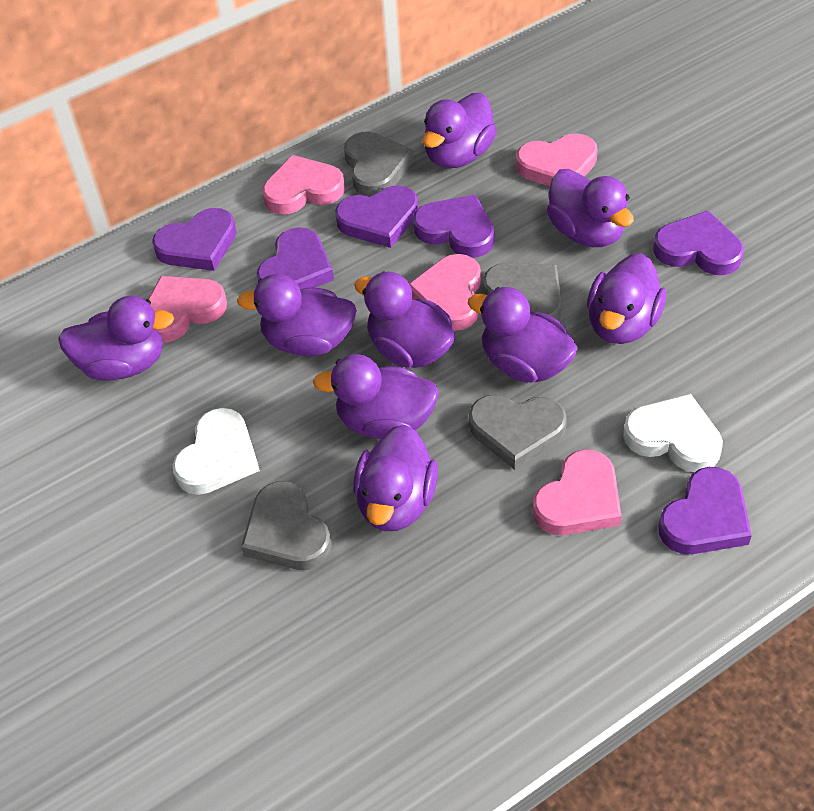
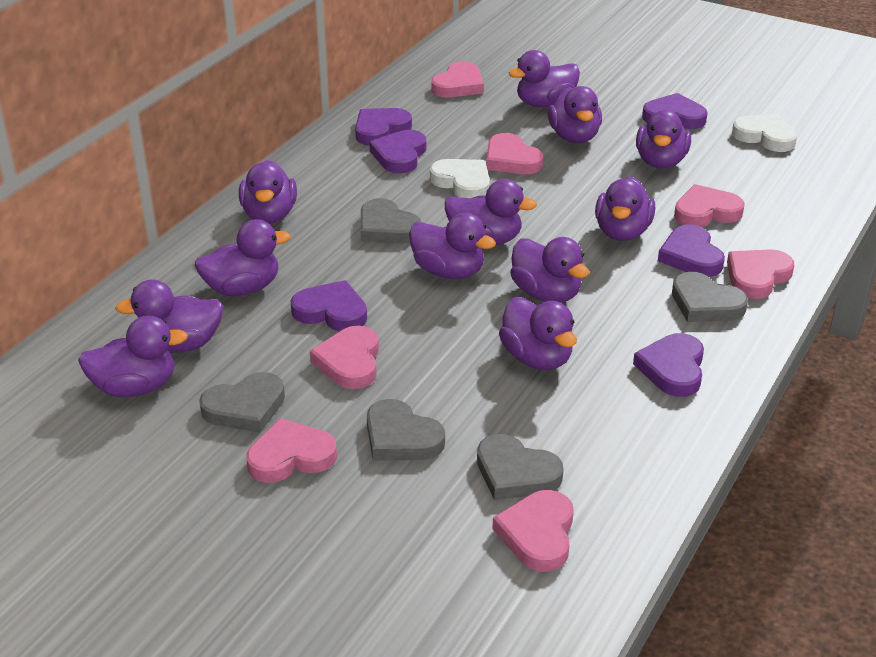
grey heart: 4 -> 5
pink heart: 5 -> 7
purple duck: 9 -> 12

